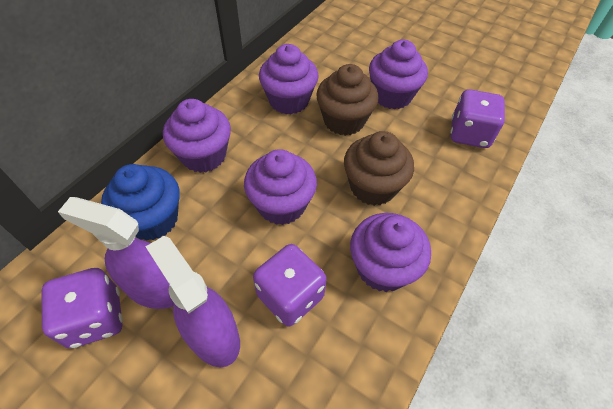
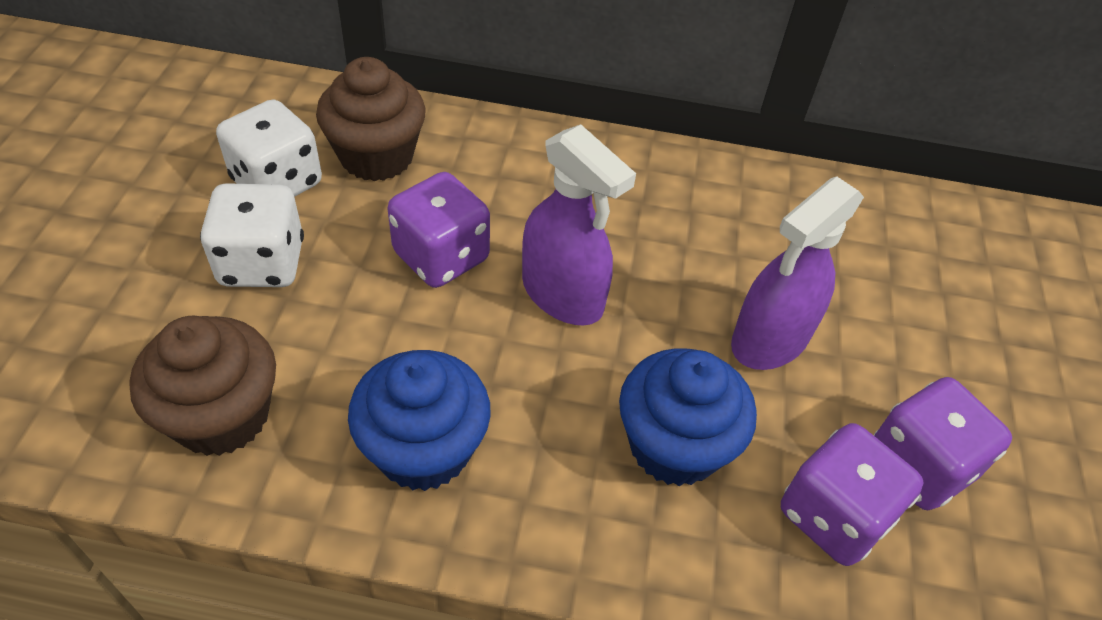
blue cupcake: 1 -> 2
purple cupcake: 5 -> 0
white dice: 0 -> 2

